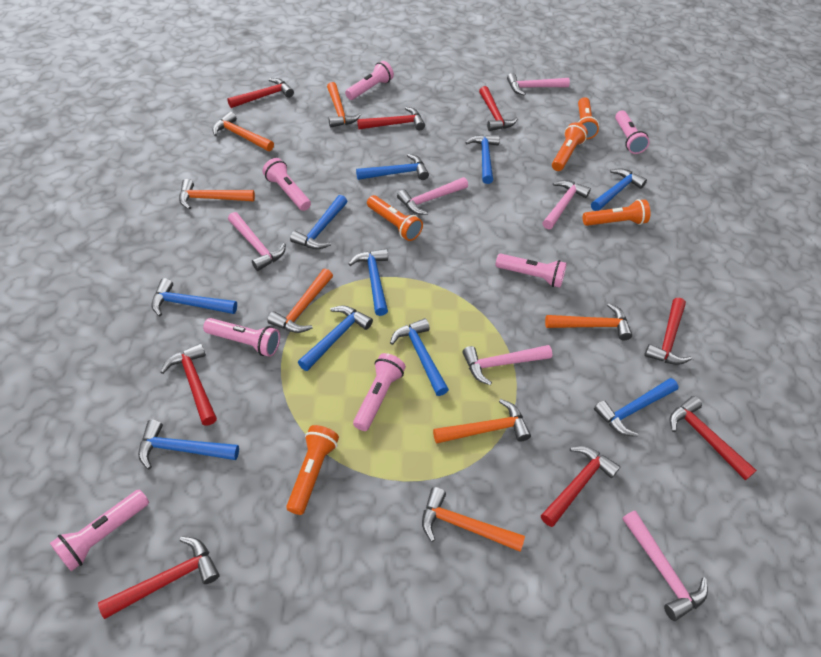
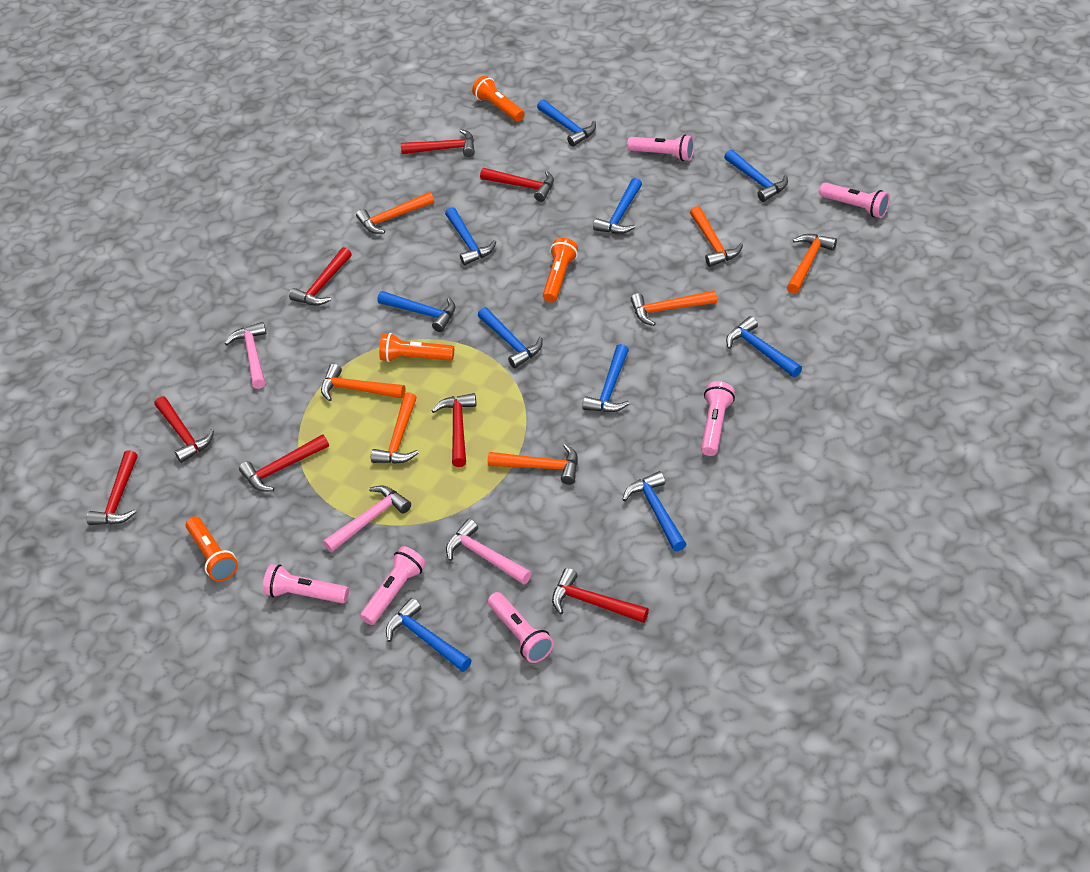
orange flashlight: 5 -> 4
pink flashlight: 7 -> 6
pink hammer: 6 -> 3

